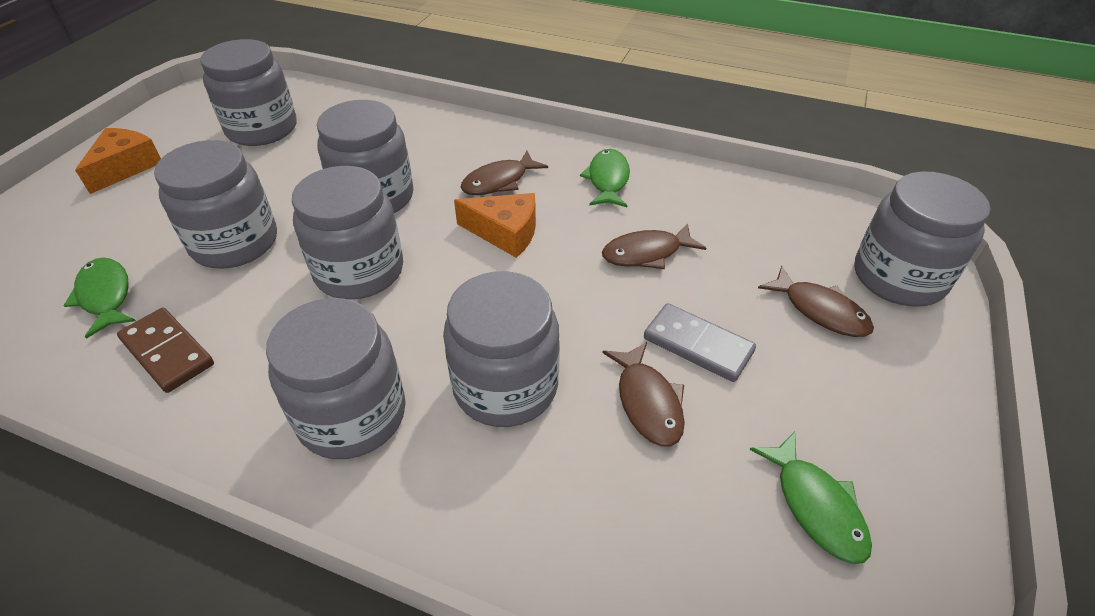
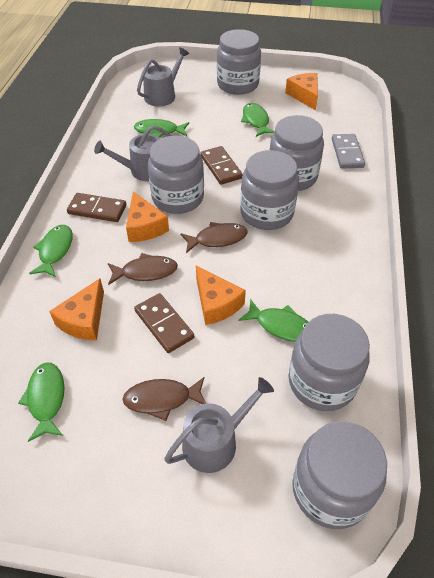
brown domino: 1 -> 3
brown fish: 4 -> 3
green fish: 3 -> 5
grey jar: 7 -> 6
grey watering can: 0 -> 3
orange cheese: 2 -> 4

